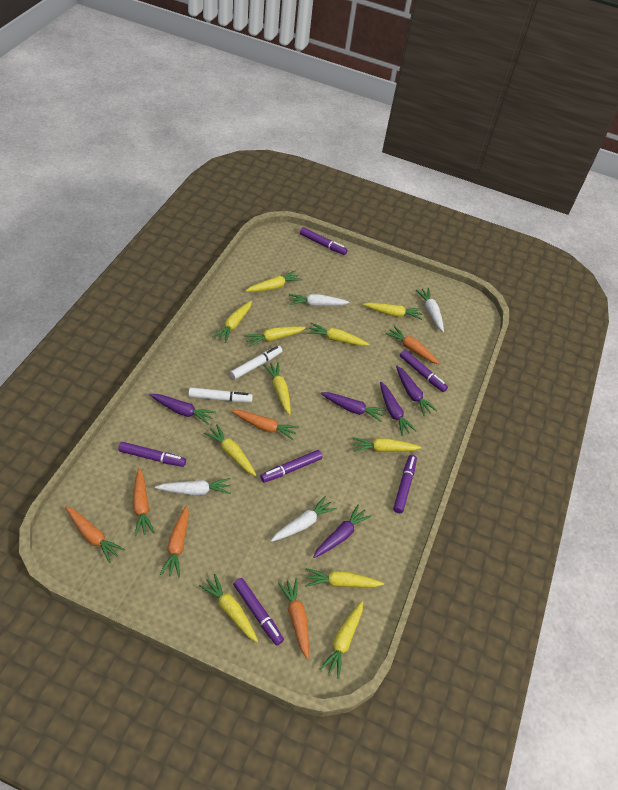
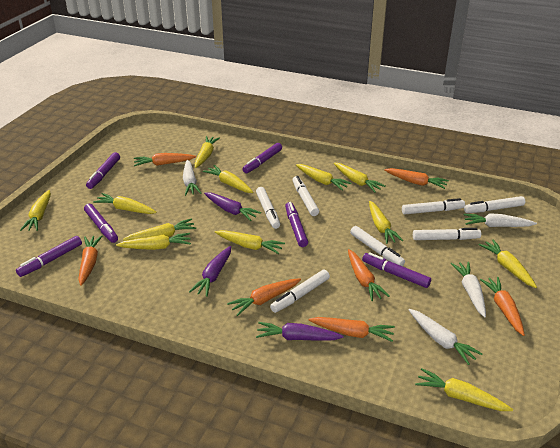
orange carrot: 6 -> 7
purple carrot: 5 -> 3
white marker: 2 -> 7
yellow carrot: 11 -> 12

